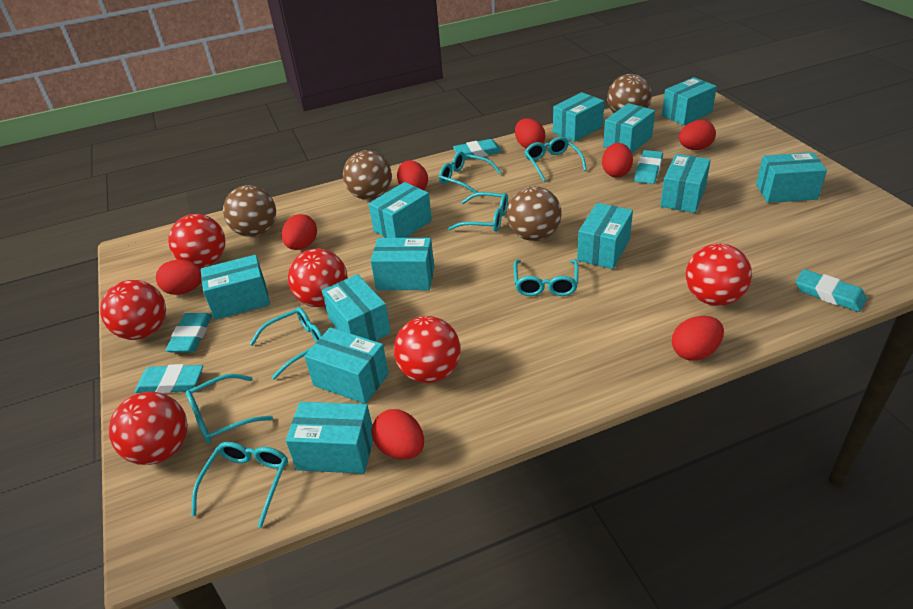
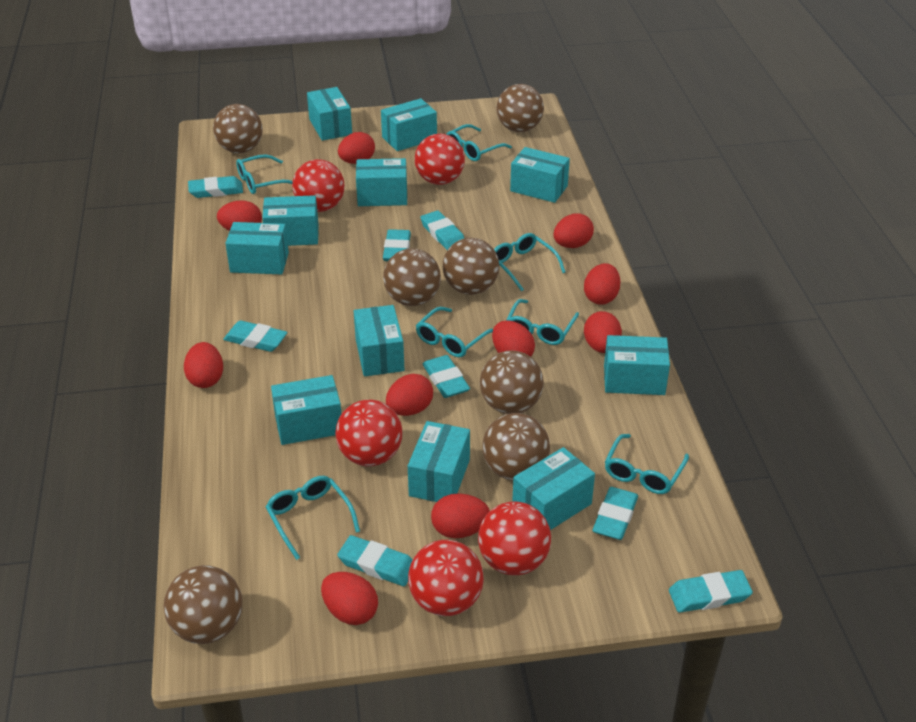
brown ball: 4 -> 7
red ball: 6 -> 5
red egg: 8 -> 10
turquoise box: 12 -> 11
turquoise eraser: 5 -> 8

